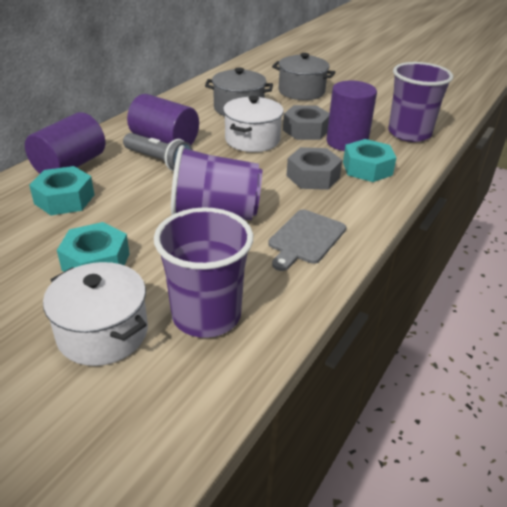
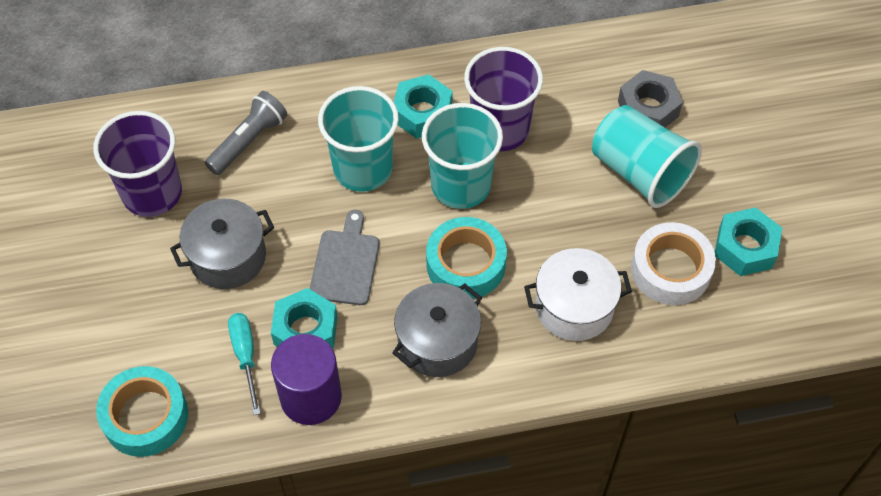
grey nut: 2 -> 1
purple cup: 3 -> 2
purple cylinder: 3 -> 1
turquoise cup: 0 -> 3
turquoise screwdriver: 0 -> 1
turquoise tape: 0 -> 2
white pot: 2 -> 1
white tape: 0 -> 1

